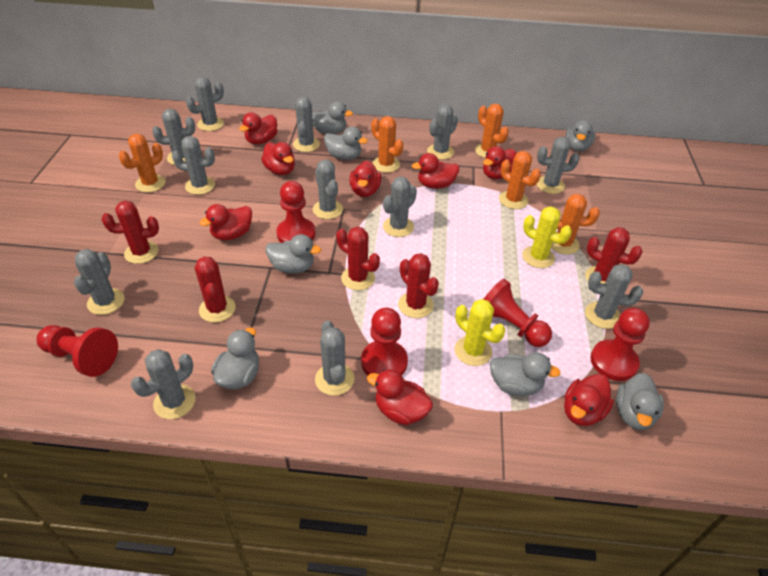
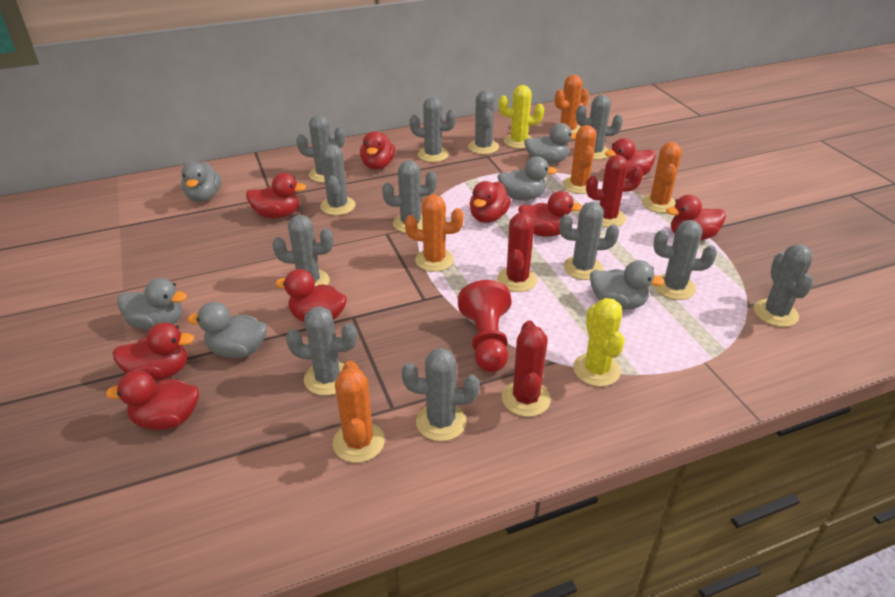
grey duck: 7 -> 6
red cactus: 5 -> 3
red duck: 8 -> 9
red pawn: 5 -> 1

